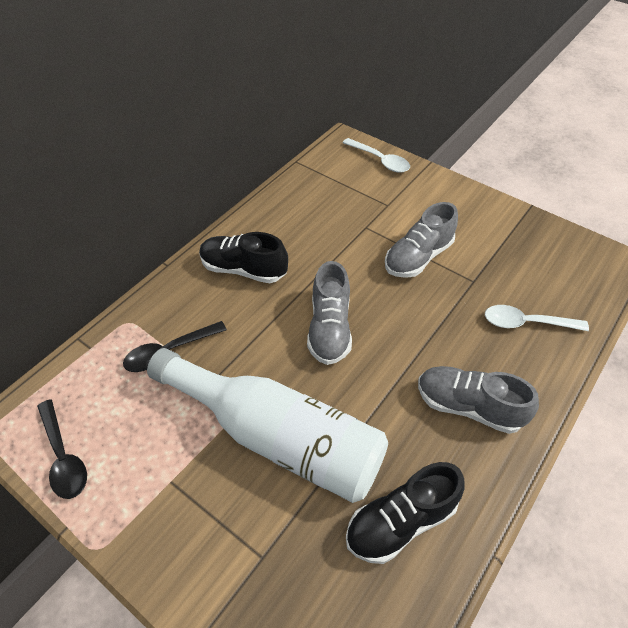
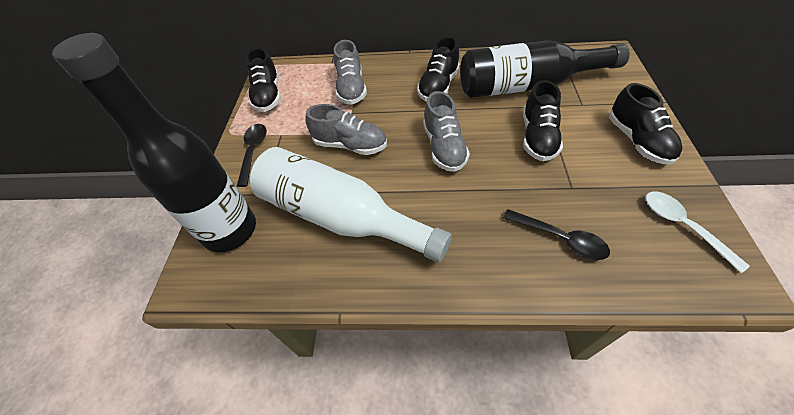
black bottle: 0 -> 2
black shoe: 2 -> 4
white spoon: 2 -> 1

